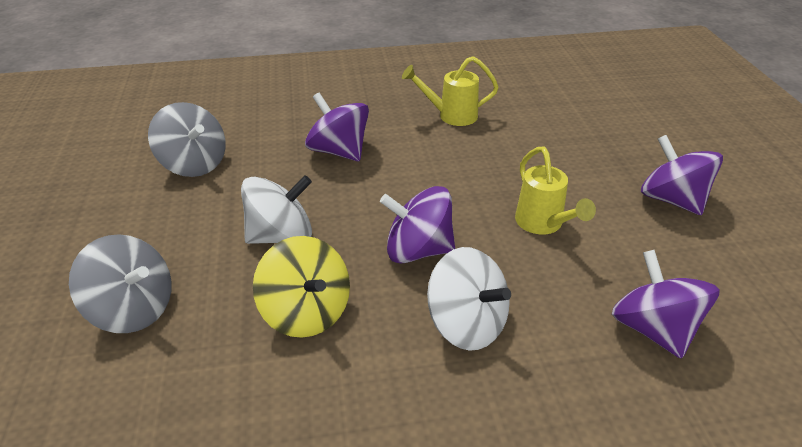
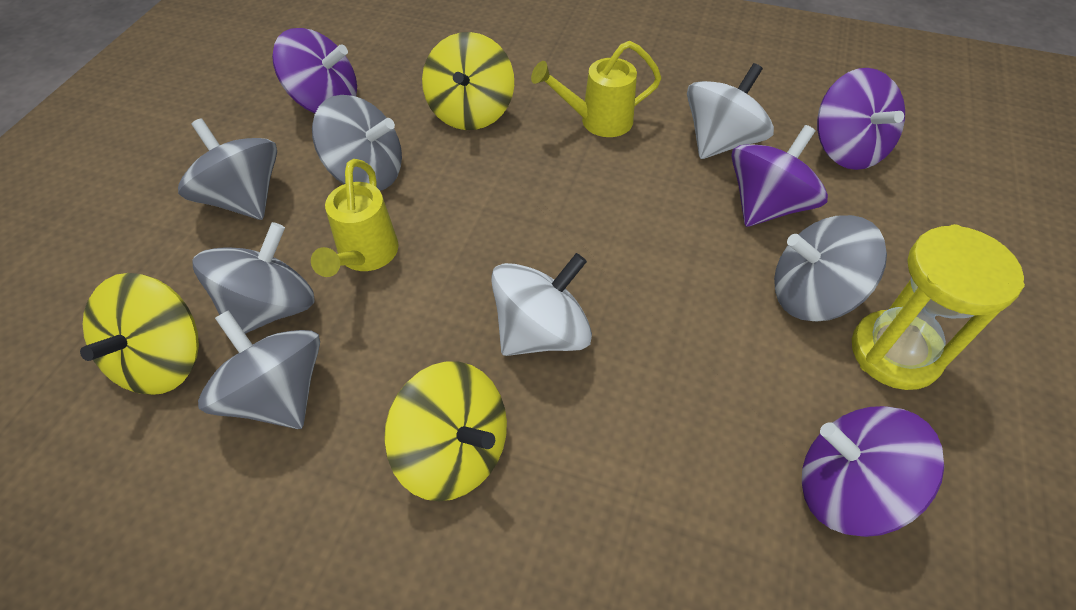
grey spinning top: 2 -> 5
yellow hourglass: 0 -> 1
yellow spinning top: 1 -> 3

